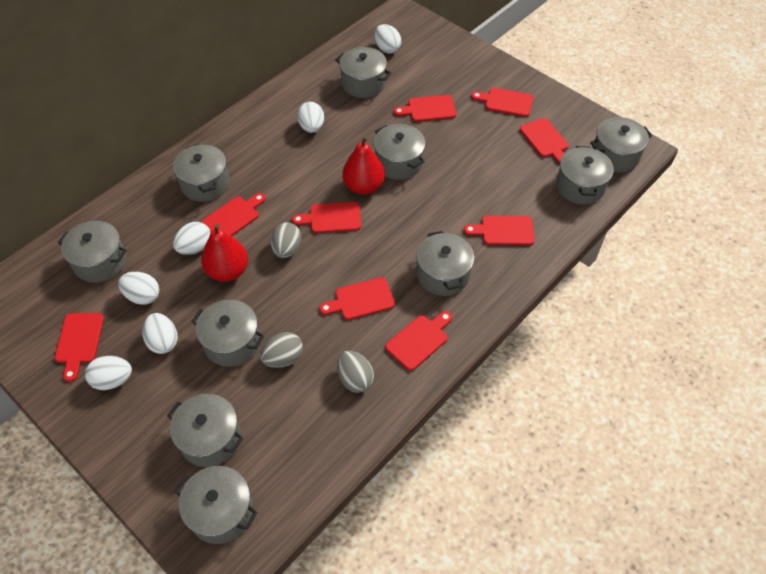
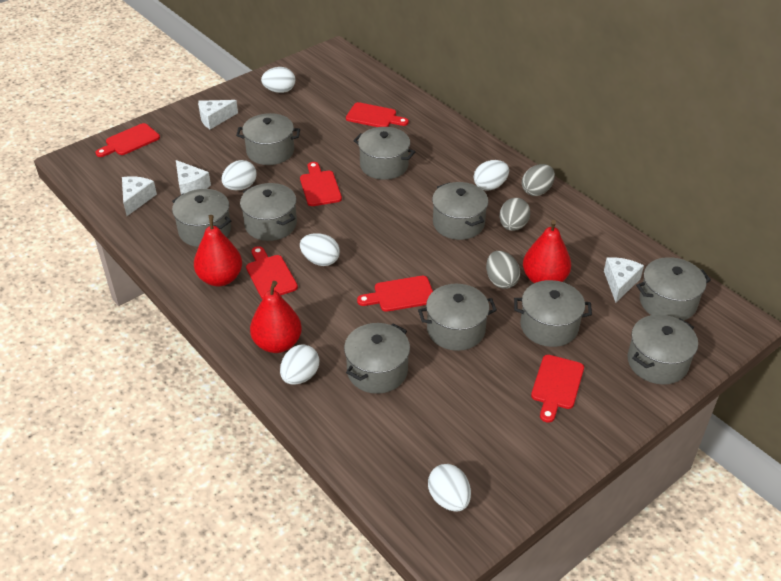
red cutting board: 9 -> 6
red pear: 2 -> 3
white cheese: 0 -> 4

